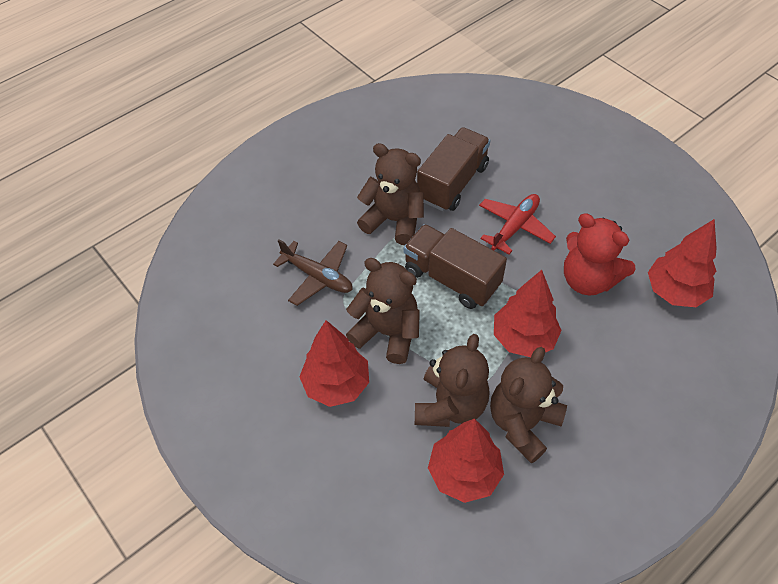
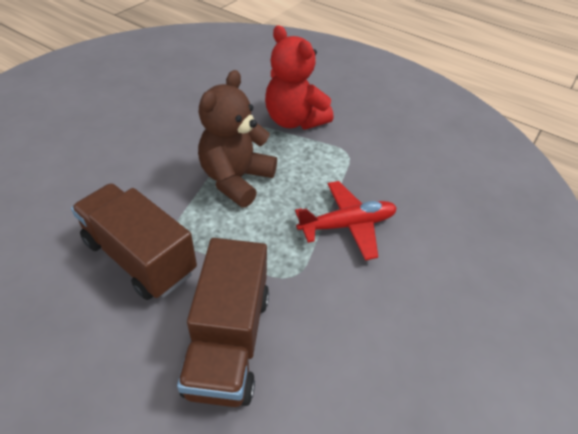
brown plane: 1 -> 0
brown teddy bear: 4 -> 1
red tree: 4 -> 0

